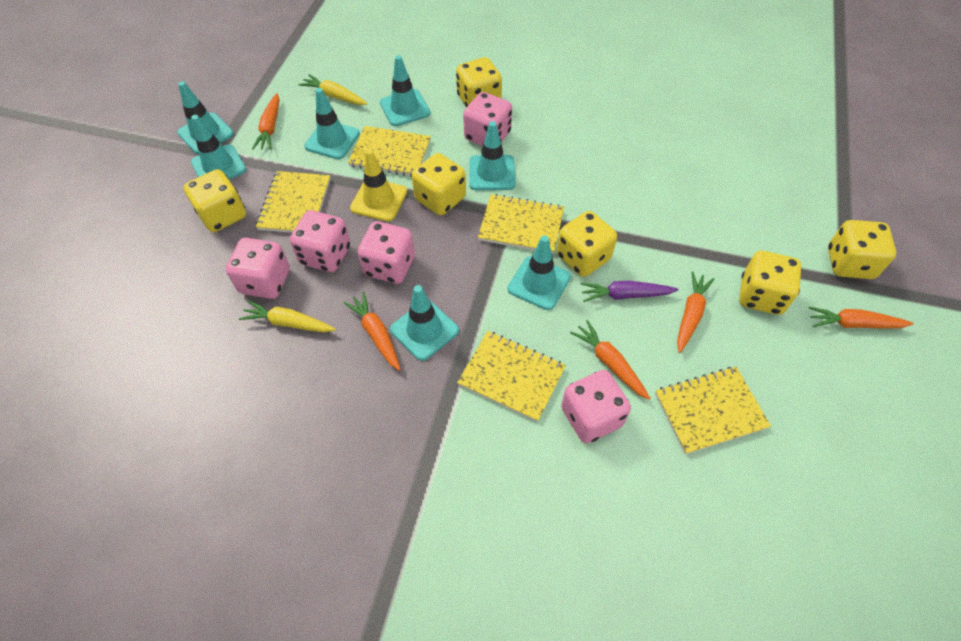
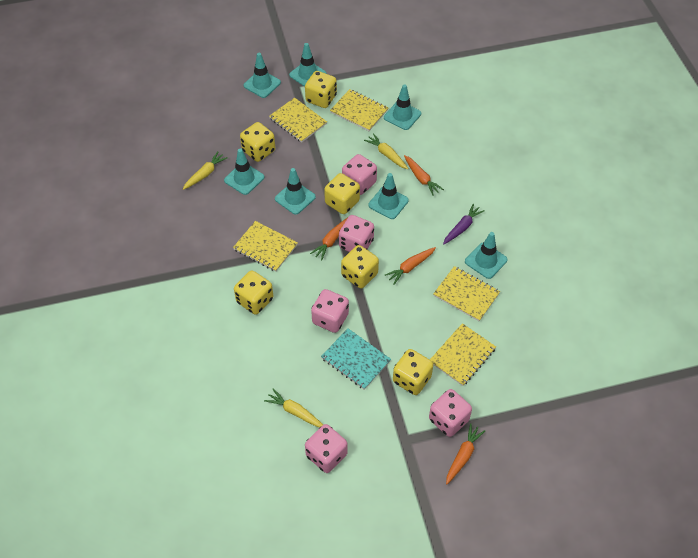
orange carrot: 5 -> 4
turquoise notebook: 0 -> 1
yellow carrot: 2 -> 3
yellow traffic cone: 1 -> 0

